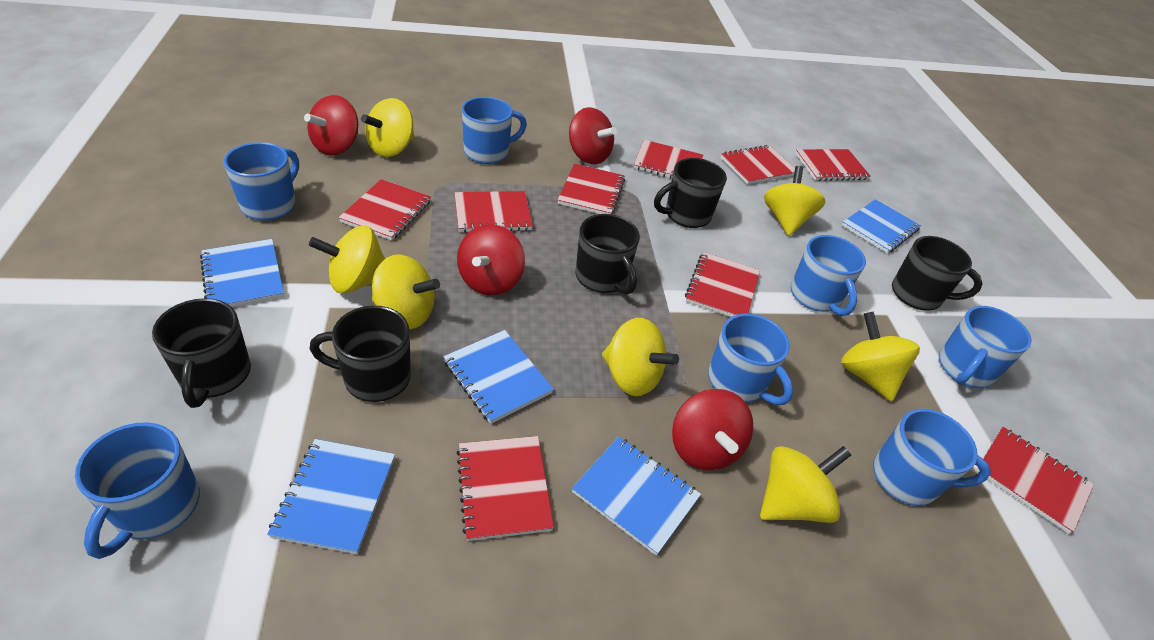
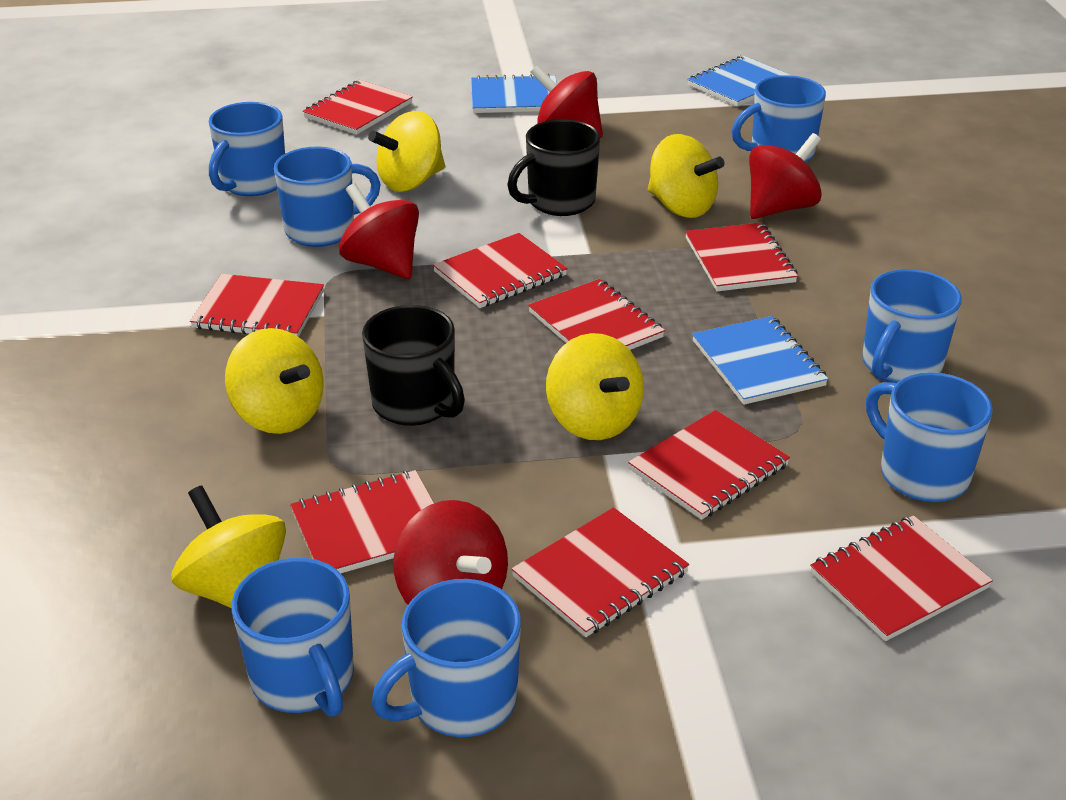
black mug: 5 -> 2
blue notebook: 5 -> 3
yellow spinning top: 7 -> 5

